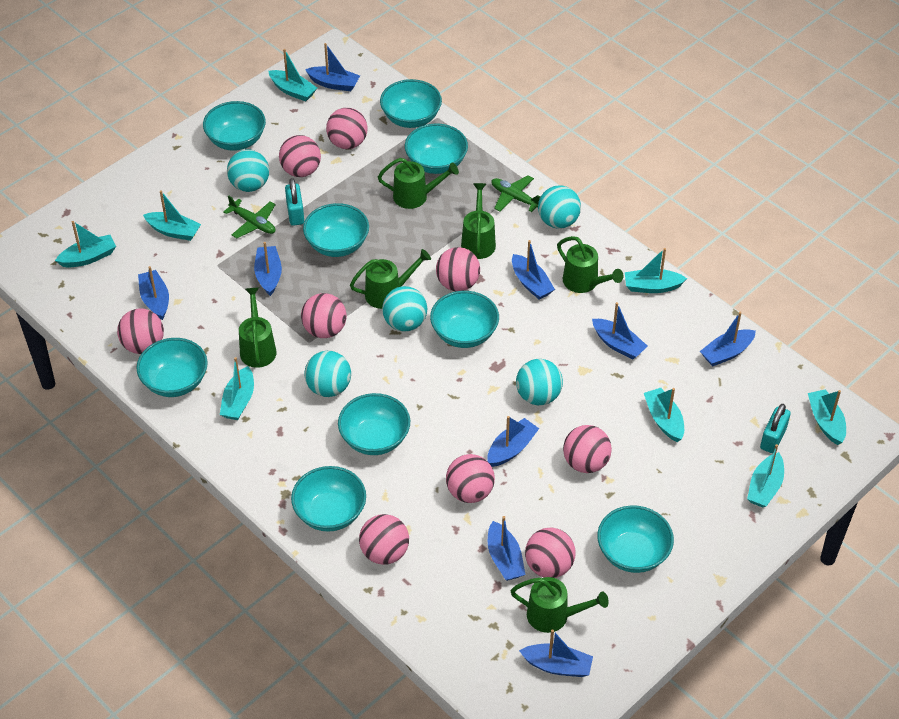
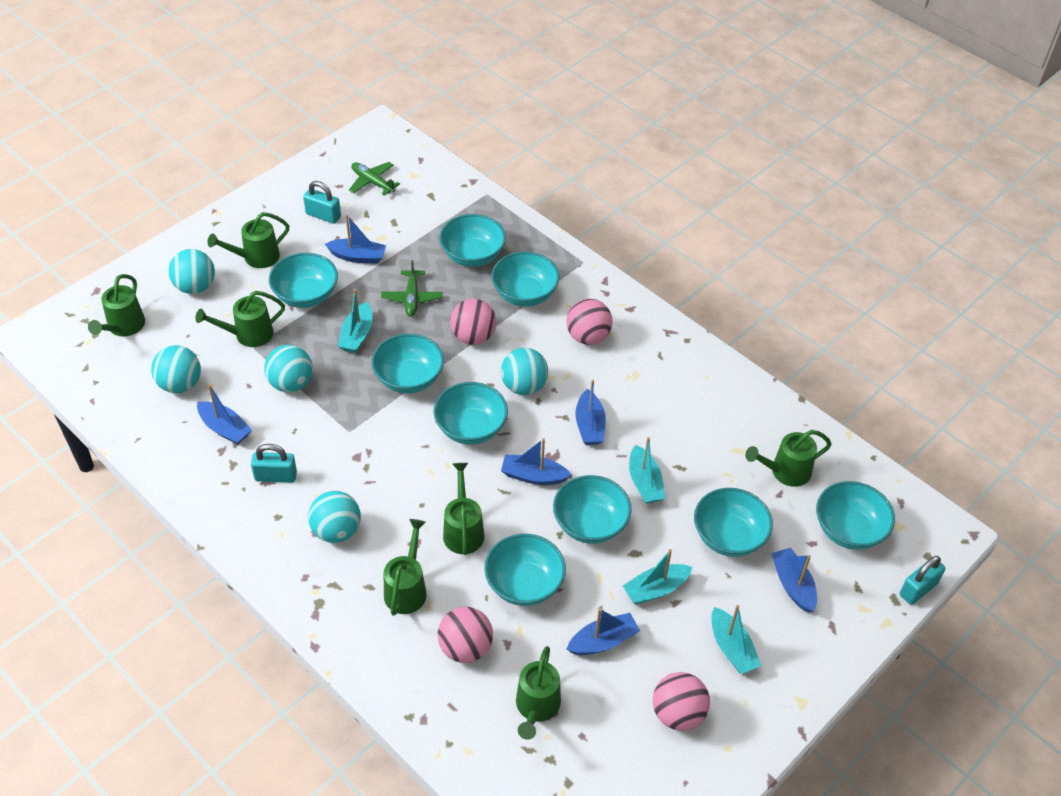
blue boat: 9 -> 6
green watering can: 6 -> 7
pink ball: 9 -> 4
turquoise boat: 8 -> 4
turquoise padlock: 2 -> 3

